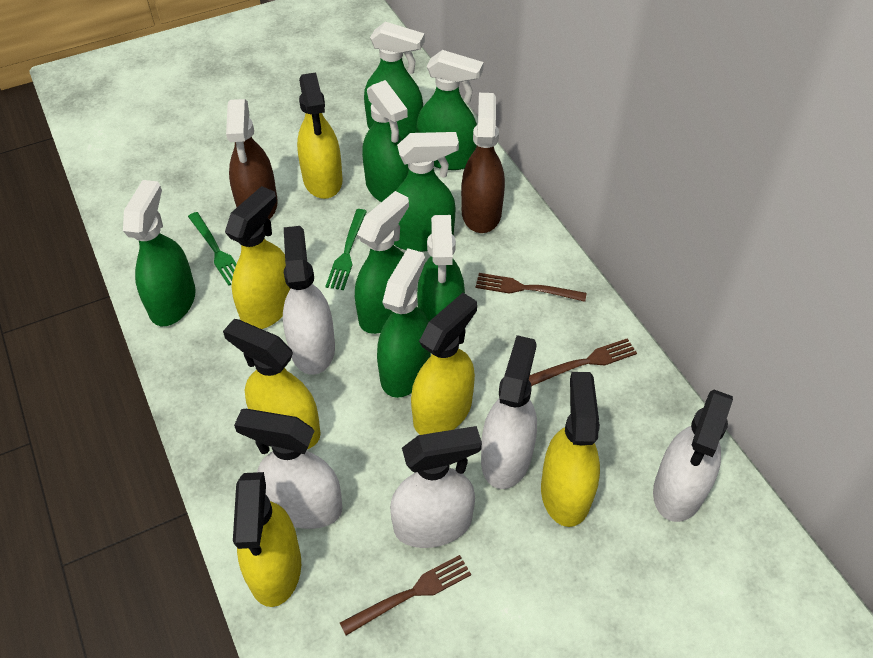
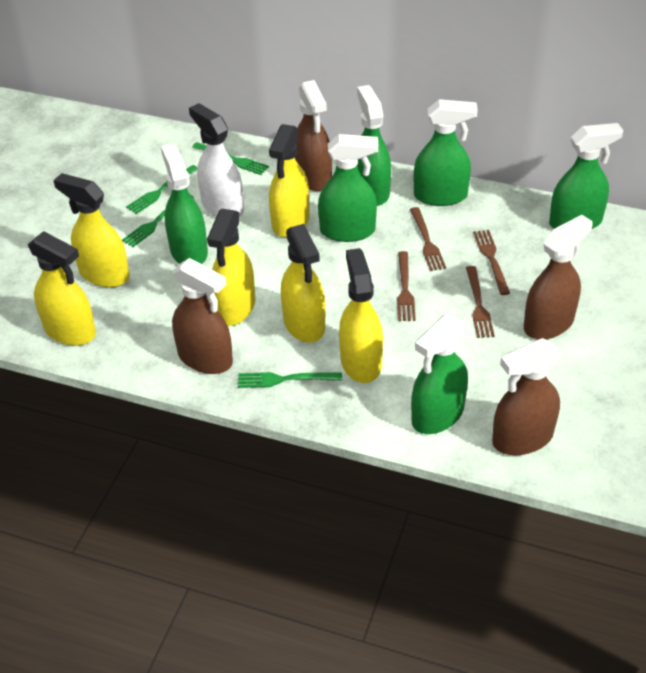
brown fork: 3 -> 4
brown spray bottle: 2 -> 4
green fork: 2 -> 4
green spray bottle: 8 -> 6
white spray bottle: 5 -> 1

